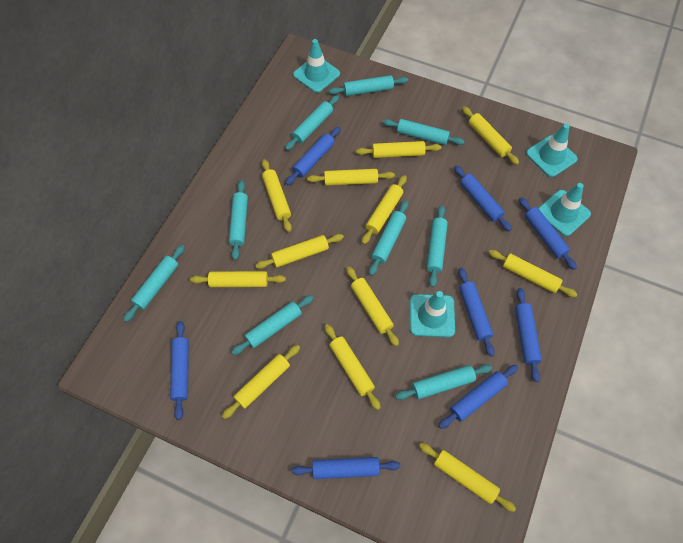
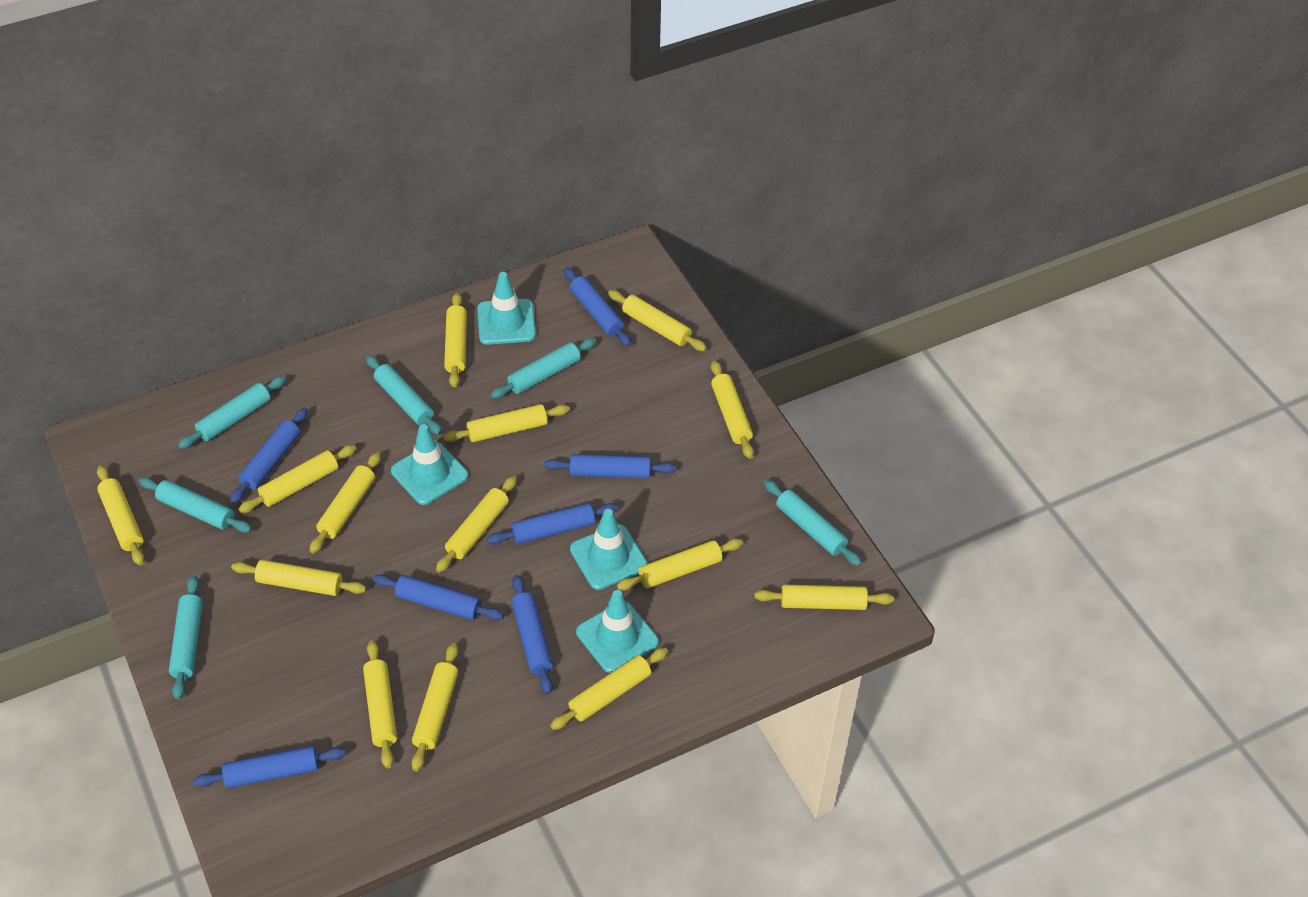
blue rolling pin: 8 -> 7
turquoise rolling pin: 9 -> 6
yellow rolling pin: 12 -> 14

